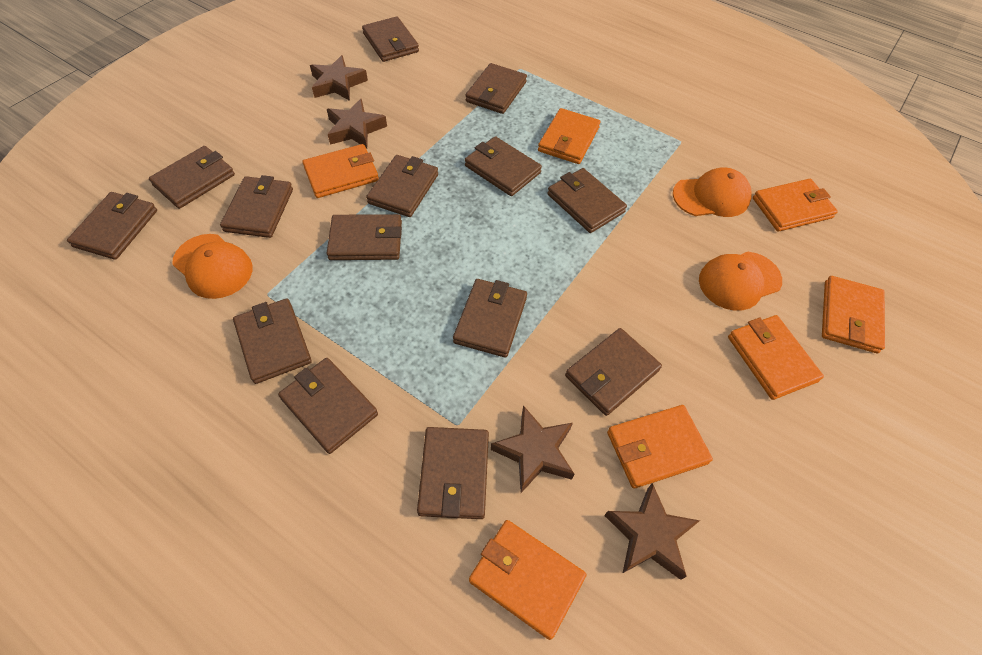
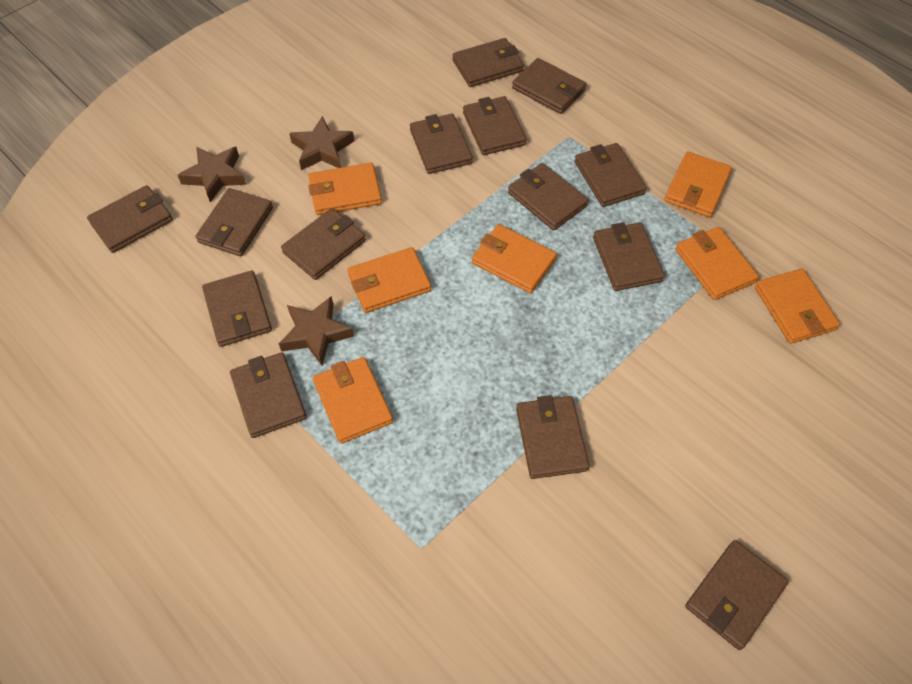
brown star: 4 -> 3
orange cap: 3 -> 0

